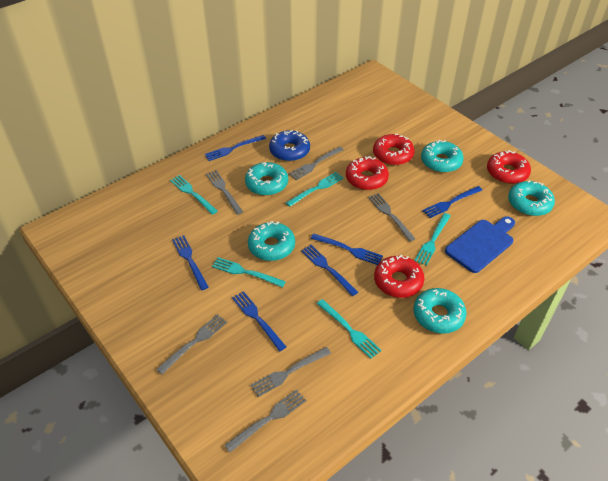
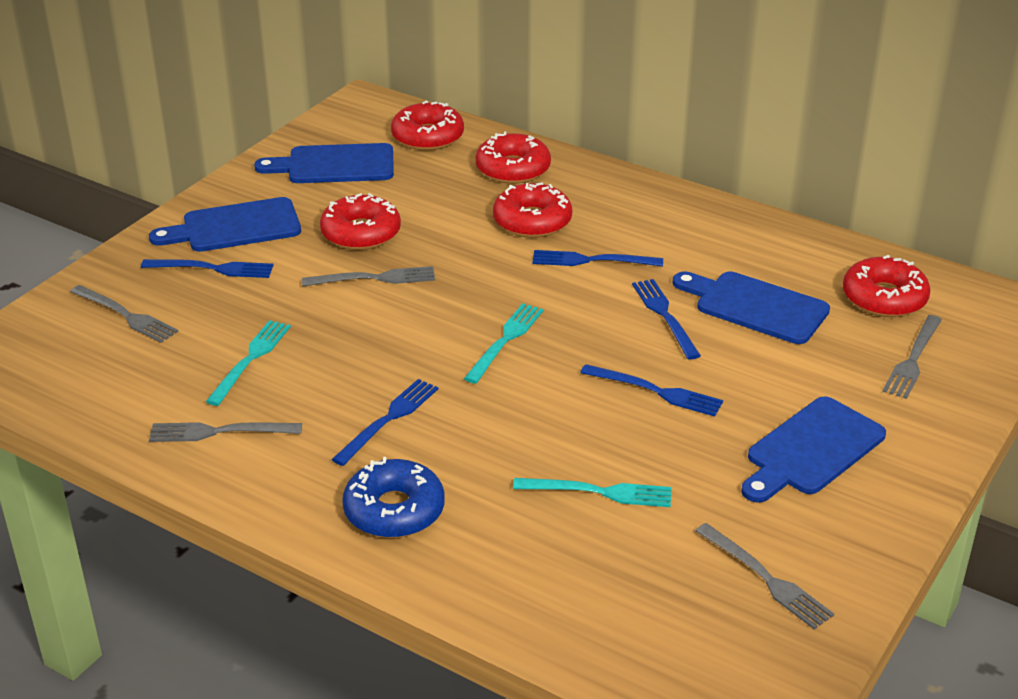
blue cutting board: 1 -> 4
blue fork: 6 -> 5
grey fork: 6 -> 5
red donut: 4 -> 5
turquoise donut: 5 -> 0
turquoise fork: 5 -> 3

